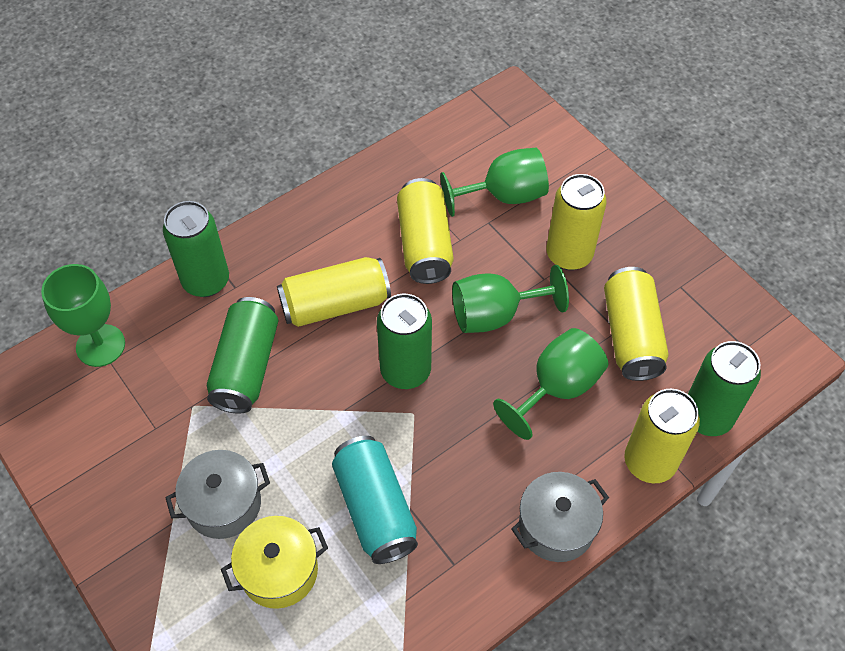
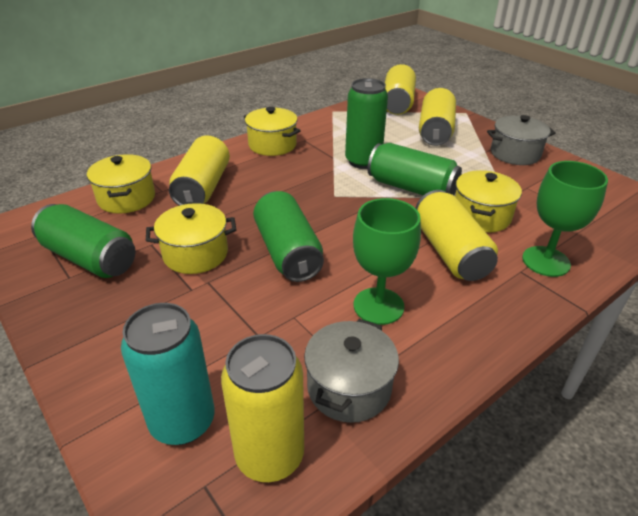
green goblet: 4 -> 2
yellow pot: 1 -> 4

